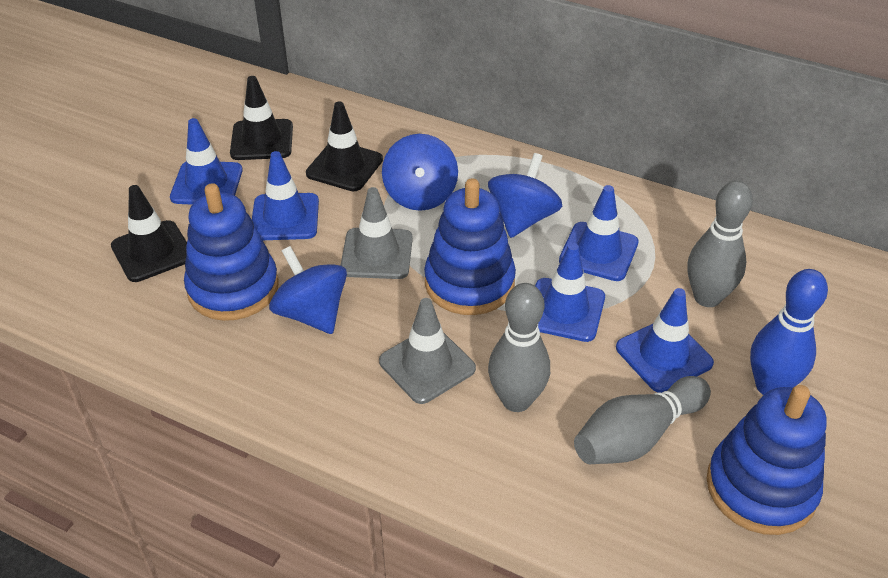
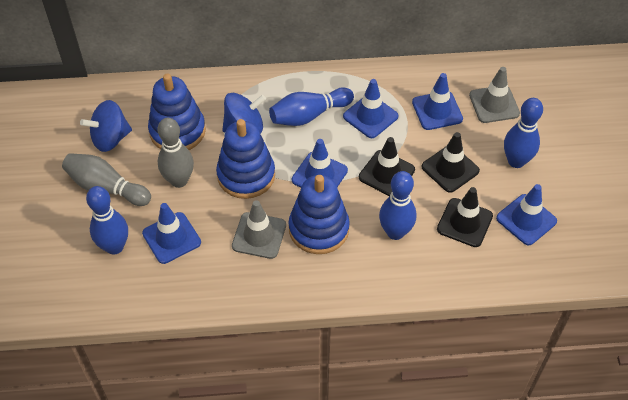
blue bowling pin: 1 -> 4
blue spinning top: 3 -> 2
grey bowling pin: 3 -> 2

